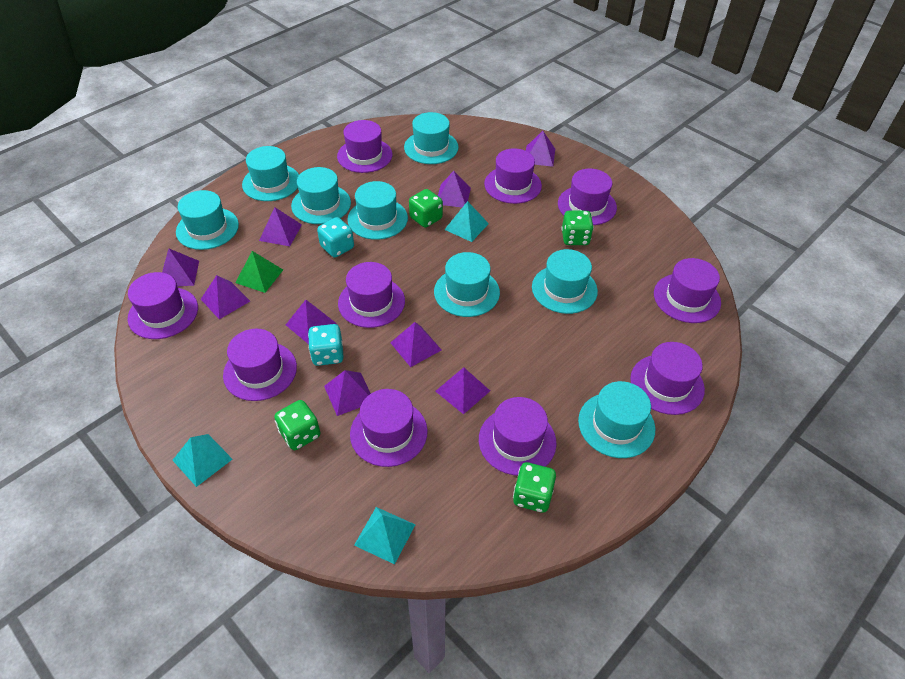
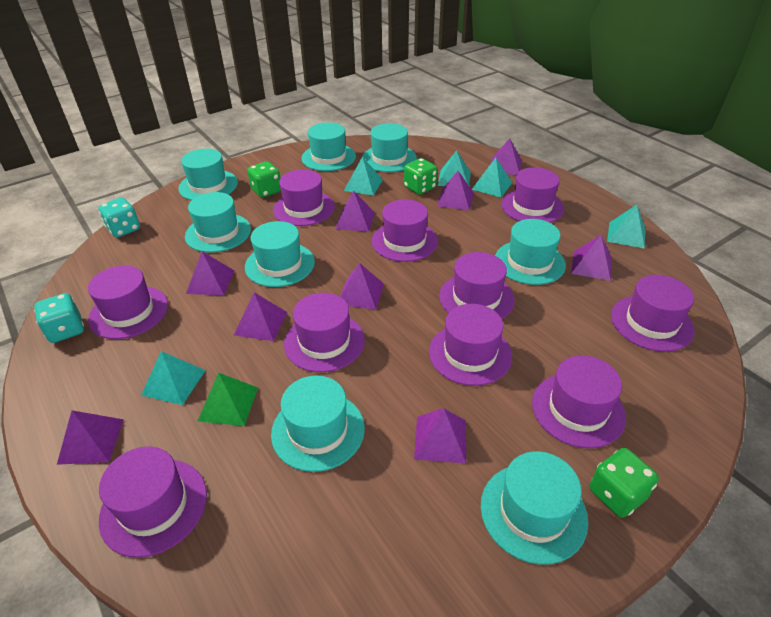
green dice: 4 -> 3
turquoise pyramid: 3 -> 5

